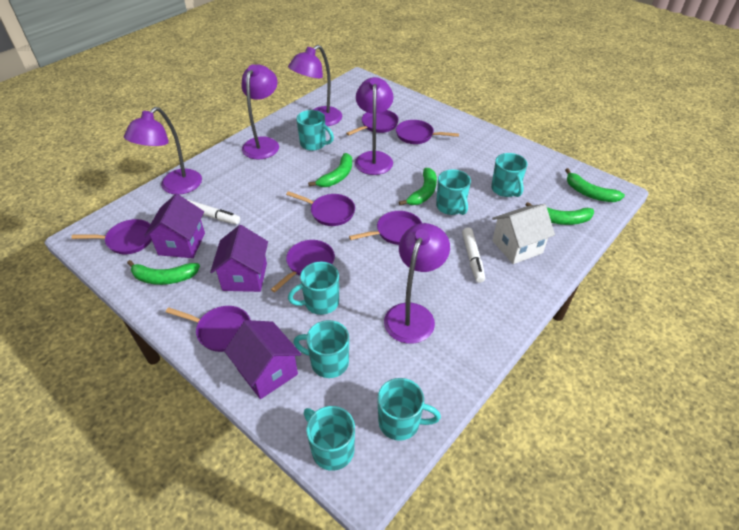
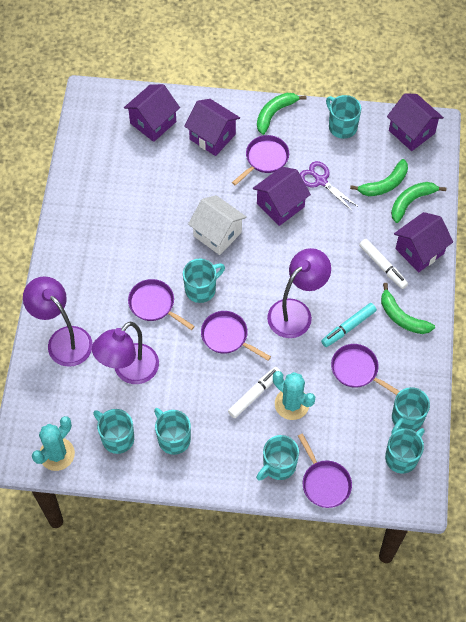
green banana: 5 -> 4
purple house: 3 -> 5
purple lamp: 5 -> 3
purple pan: 7 -> 5
purple scissors: 0 -> 1
turquoise cactus: 0 -> 2
turquoise marker: 0 -> 1

